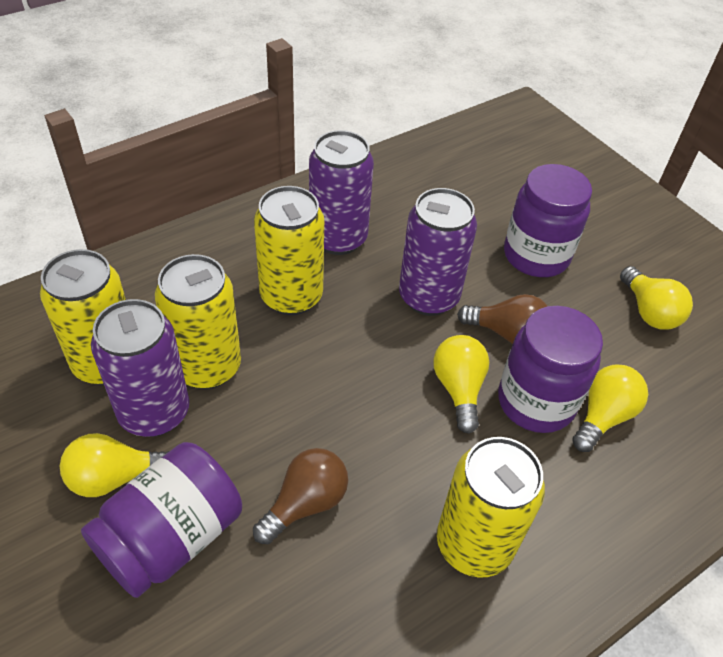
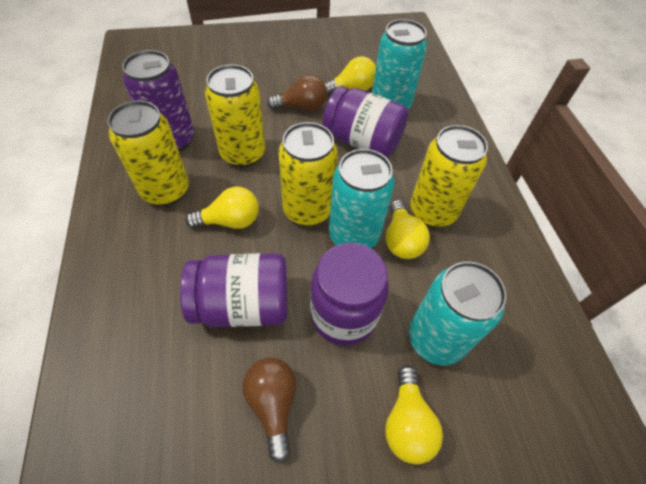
purple can: 3 -> 1
turquoise can: 0 -> 3

